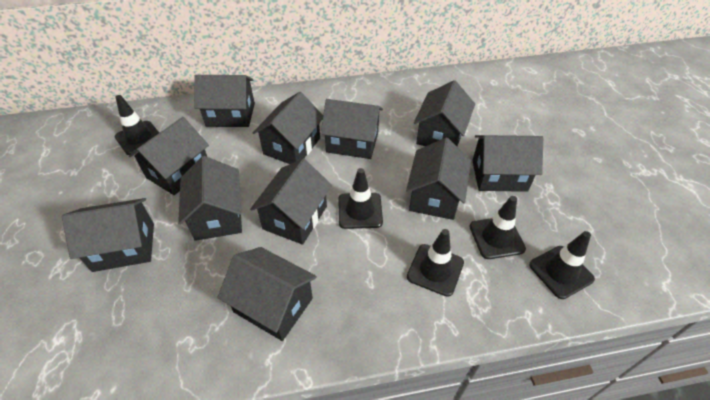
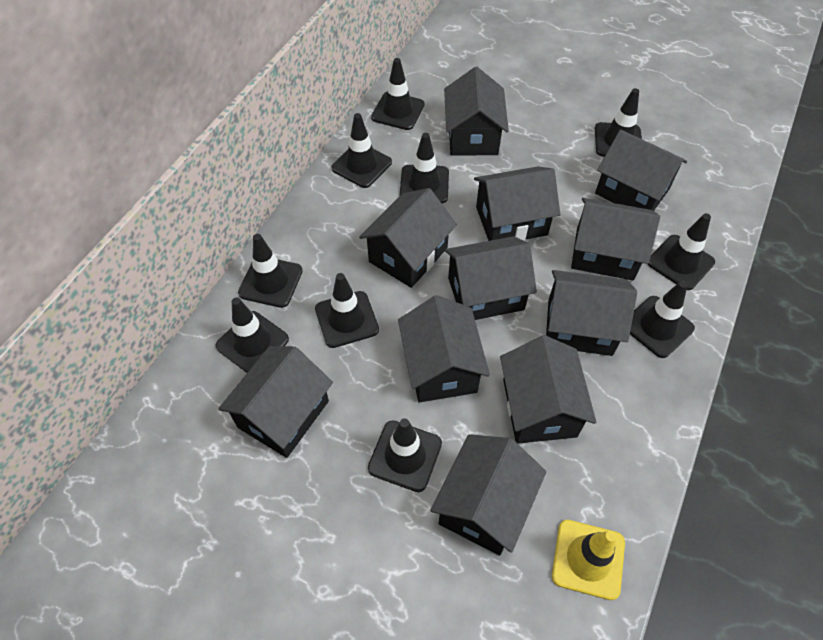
black traffic cone: 5 -> 10
yellow traffic cone: 0 -> 1

